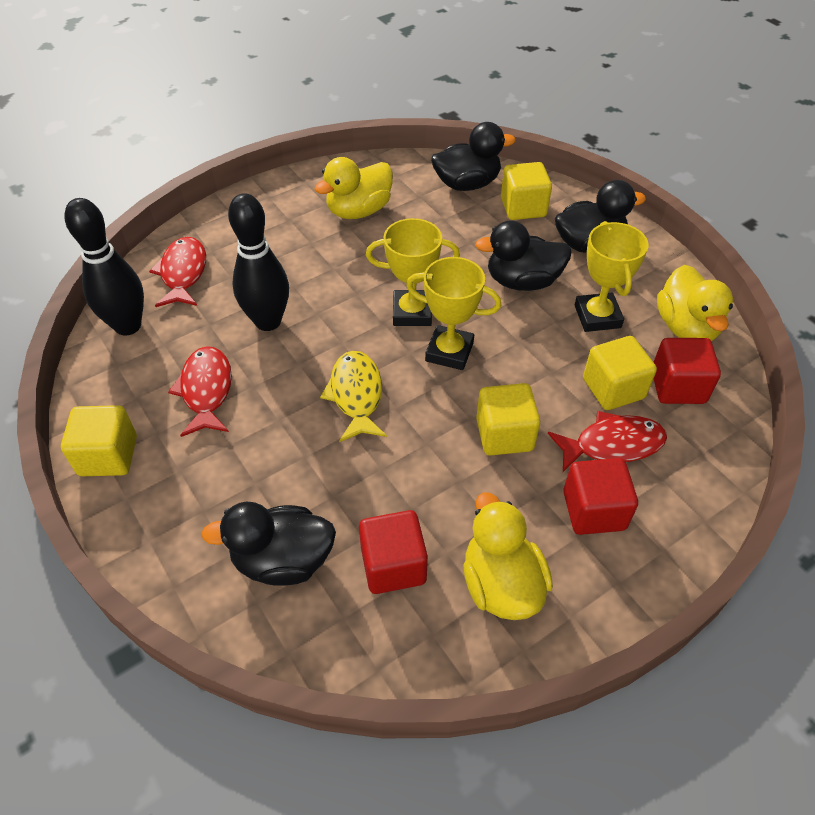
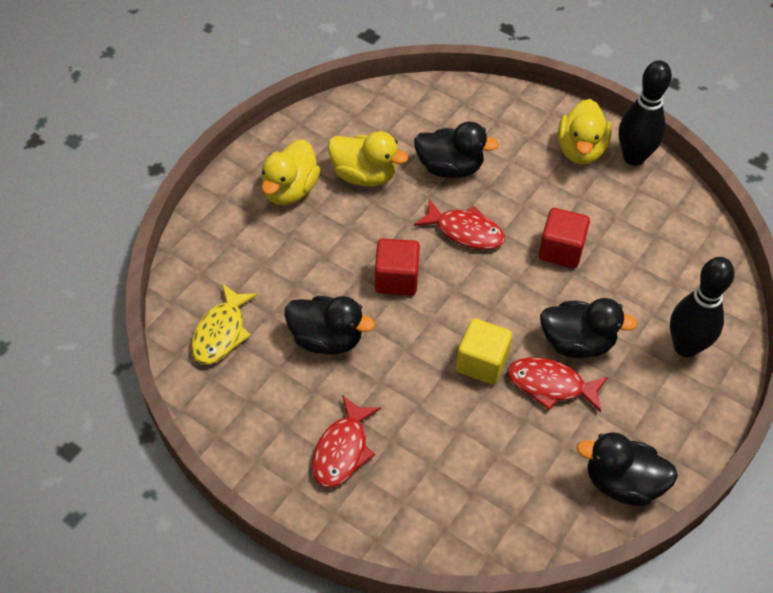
red cube: 3 -> 2
yellow cube: 4 -> 1
yellow trophy: 3 -> 0

